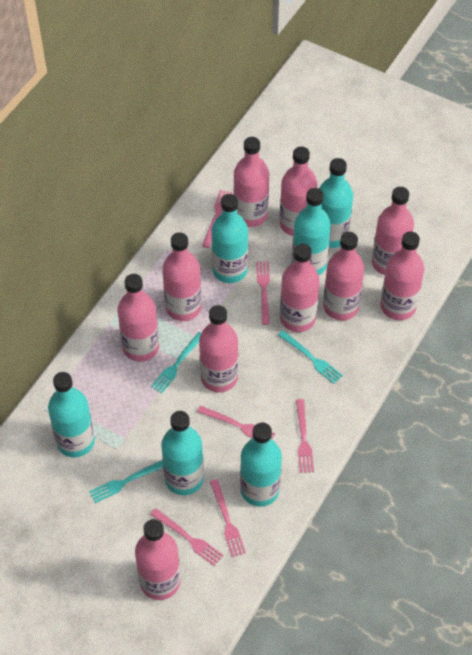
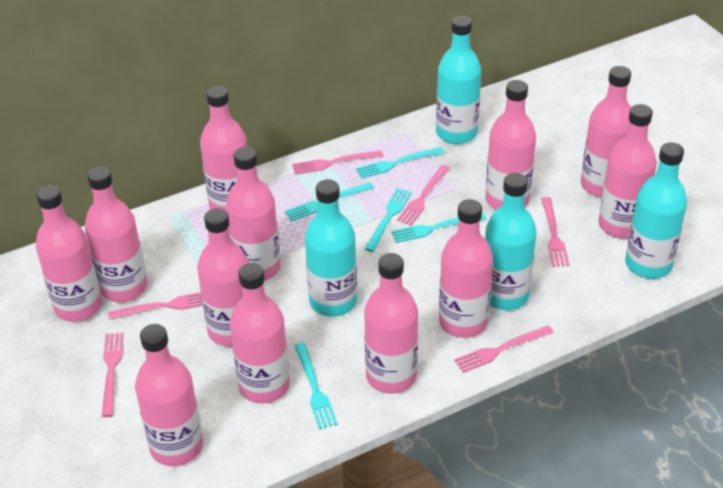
pink bottle: 10 -> 12
turquoise bottle: 6 -> 4
turquoise fork: 3 -> 5

